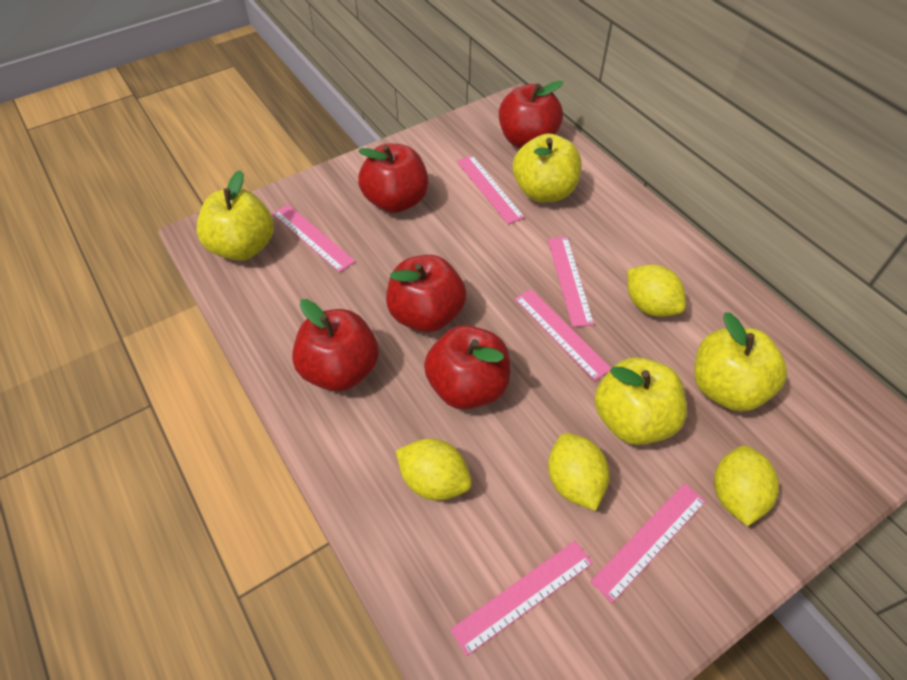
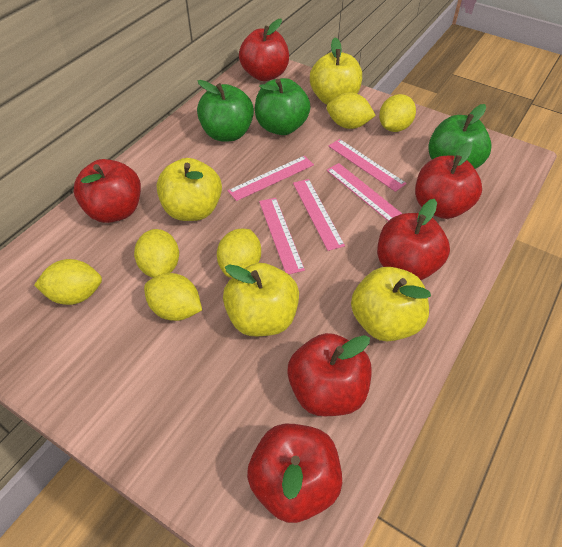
green apple: 0 -> 3
pink ruler: 6 -> 5
red apple: 5 -> 6
yellow lemon: 4 -> 6

